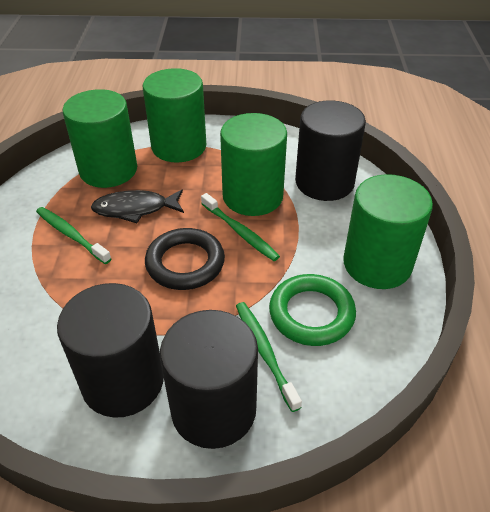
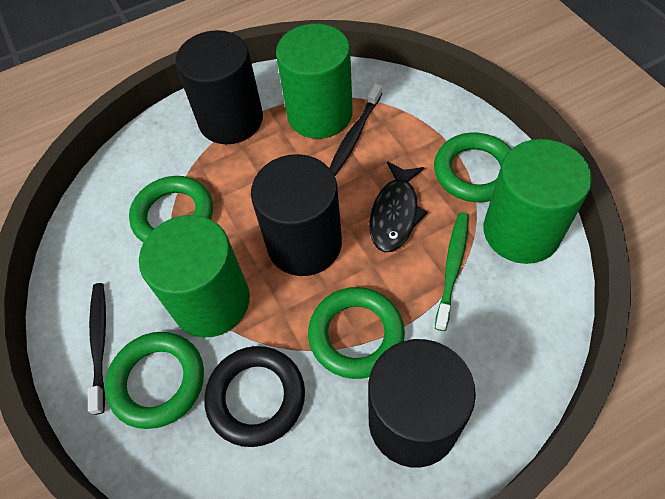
black toothbrush: 0 -> 2
green cylinder: 4 -> 3
green ring: 1 -> 4
green toothbrush: 3 -> 1

